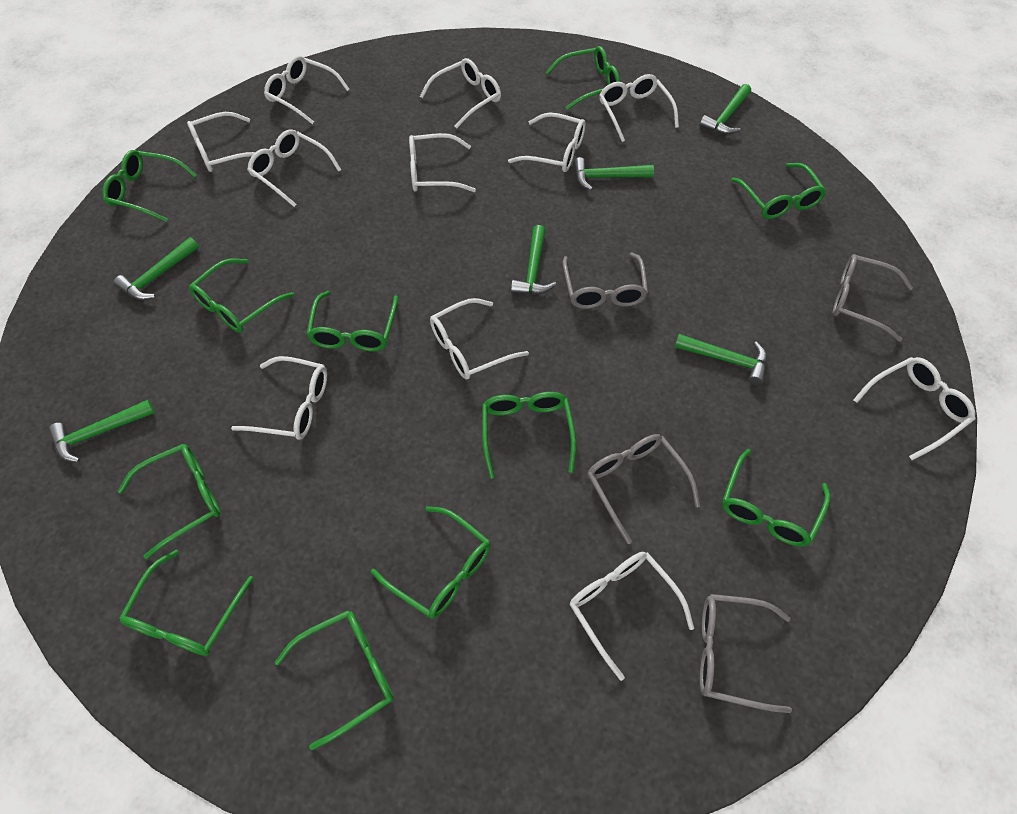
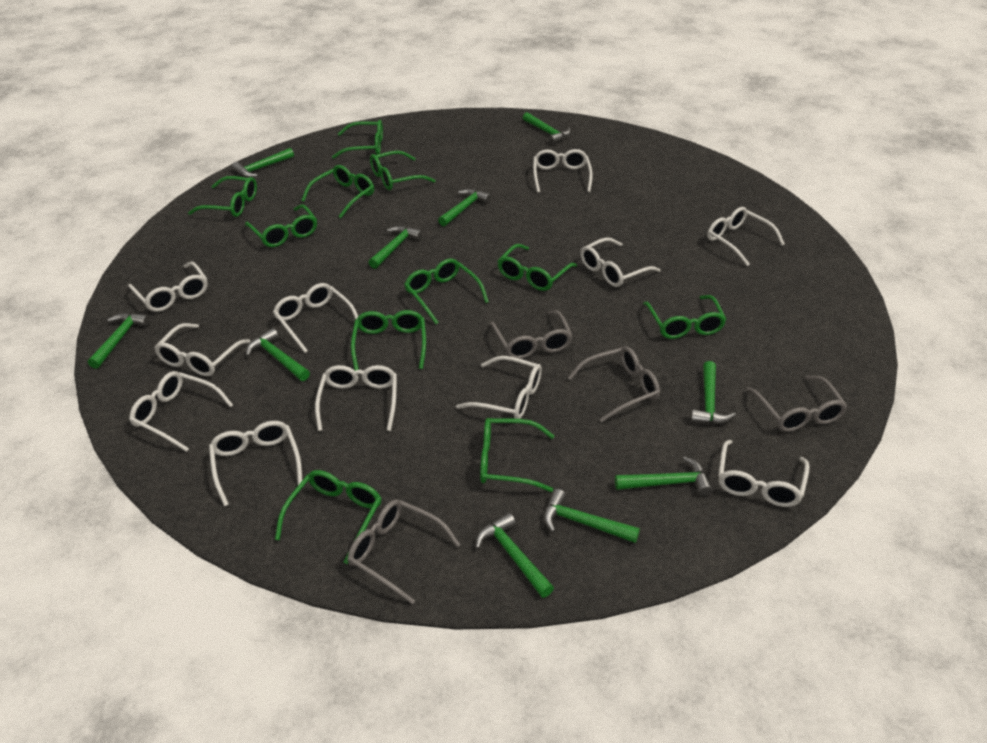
green hammer: 6 -> 10

